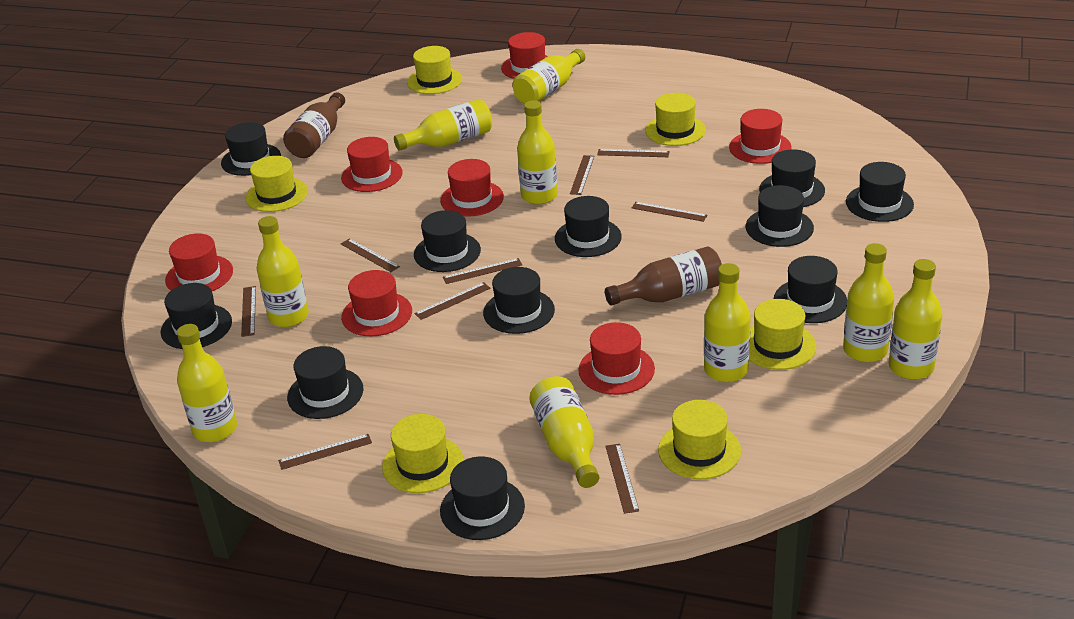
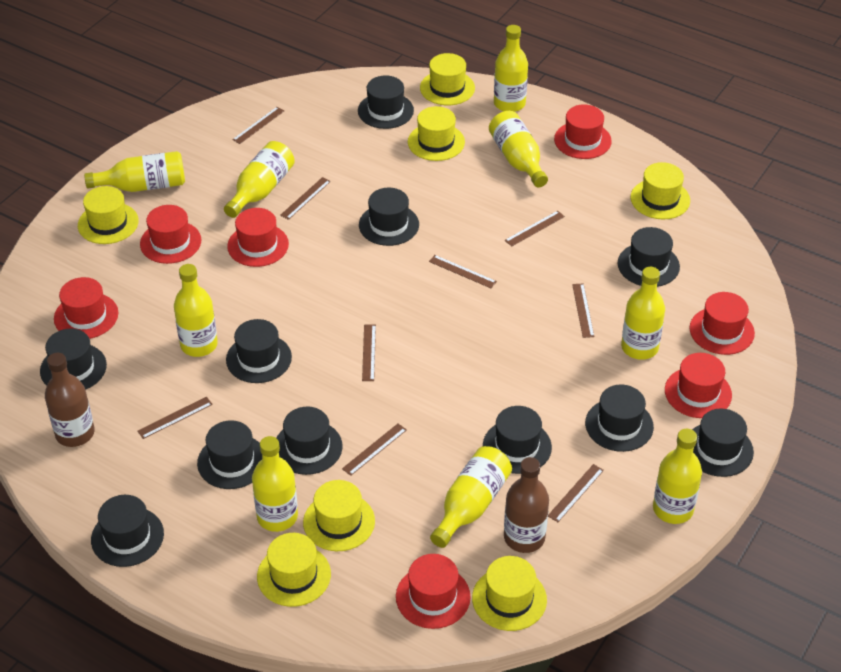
yellow hat: 6 -> 7

